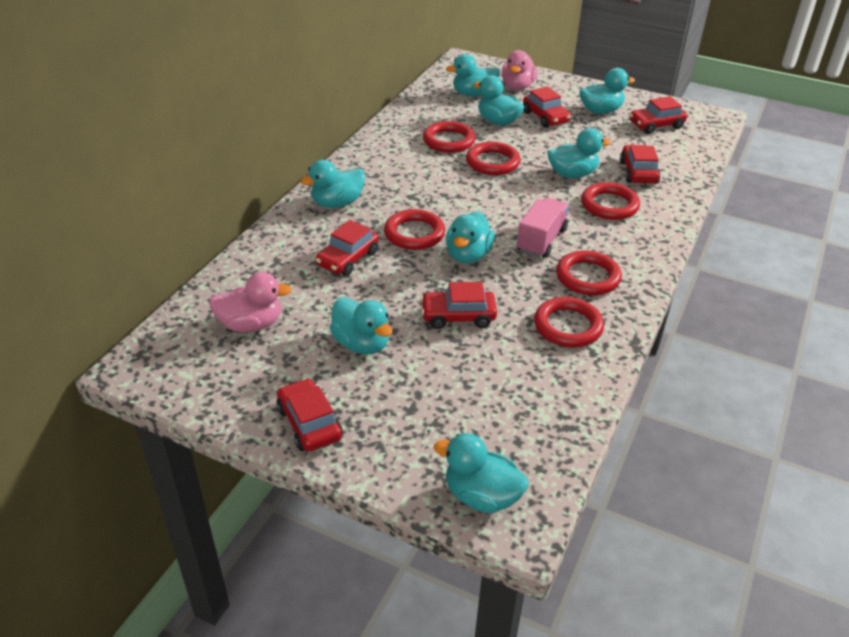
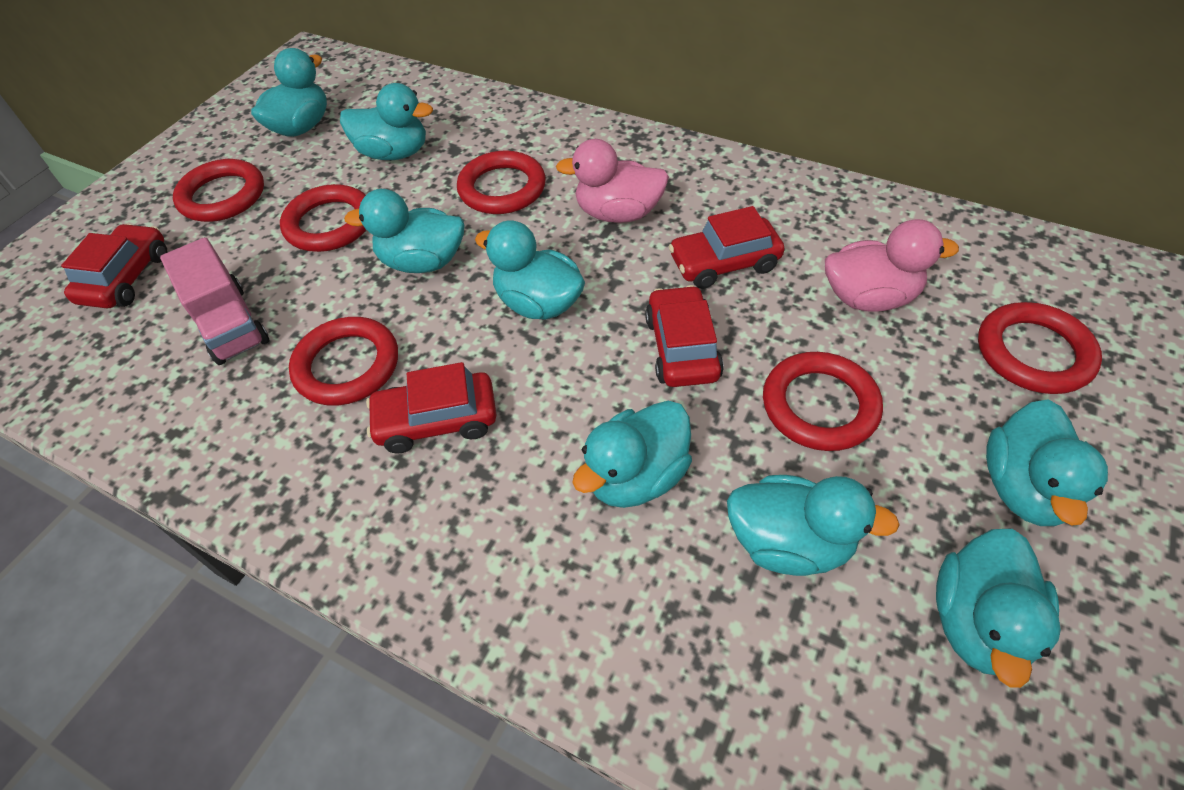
red car: 6 -> 4

